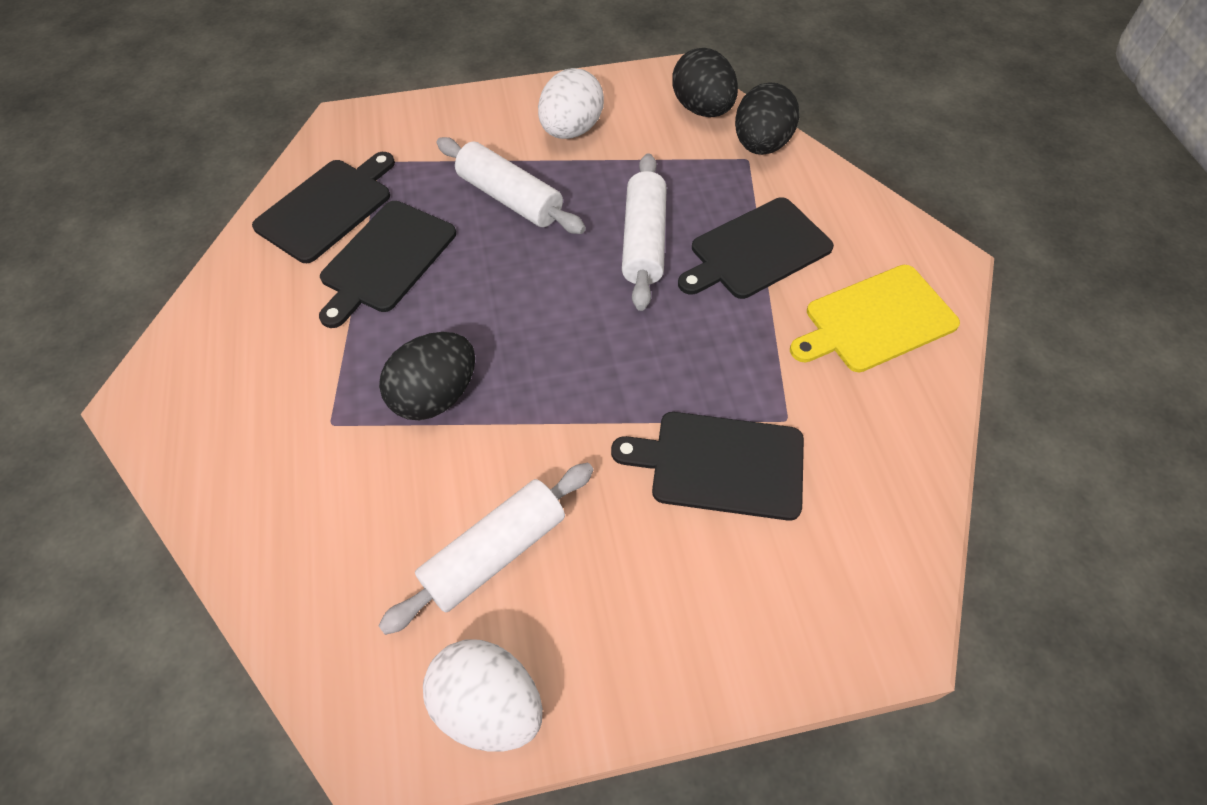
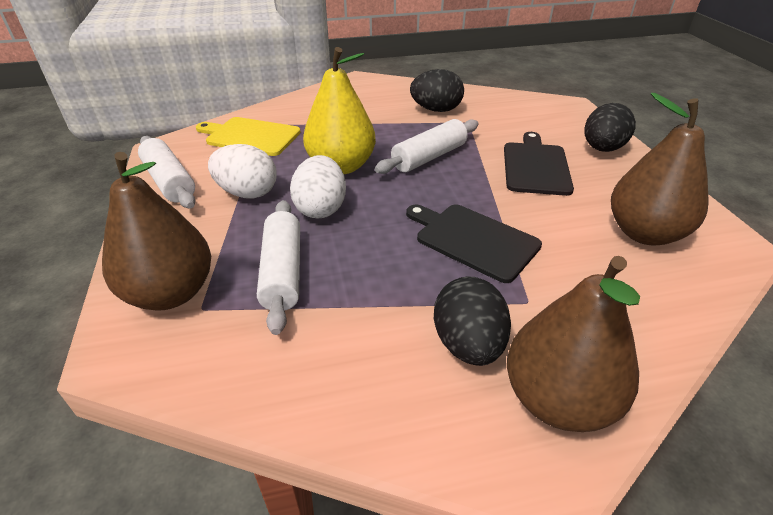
black cutting board: 4 -> 2
brown pear: 0 -> 3
yellow pear: 0 -> 1

